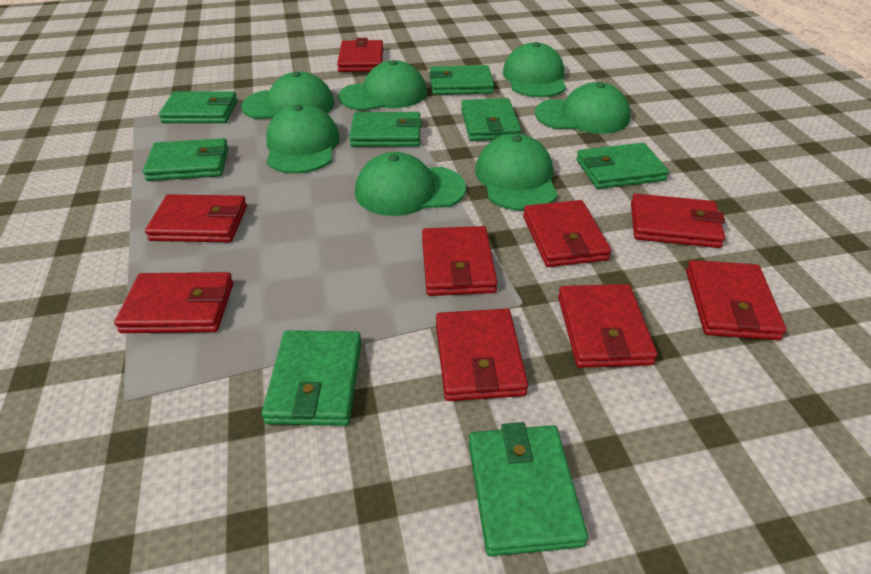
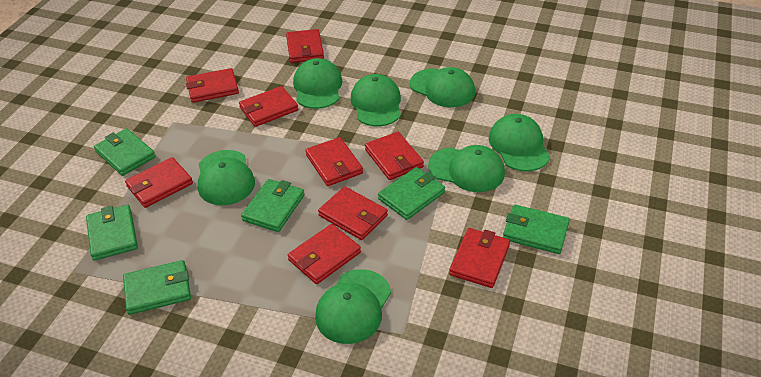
green wallet: 8 -> 6

